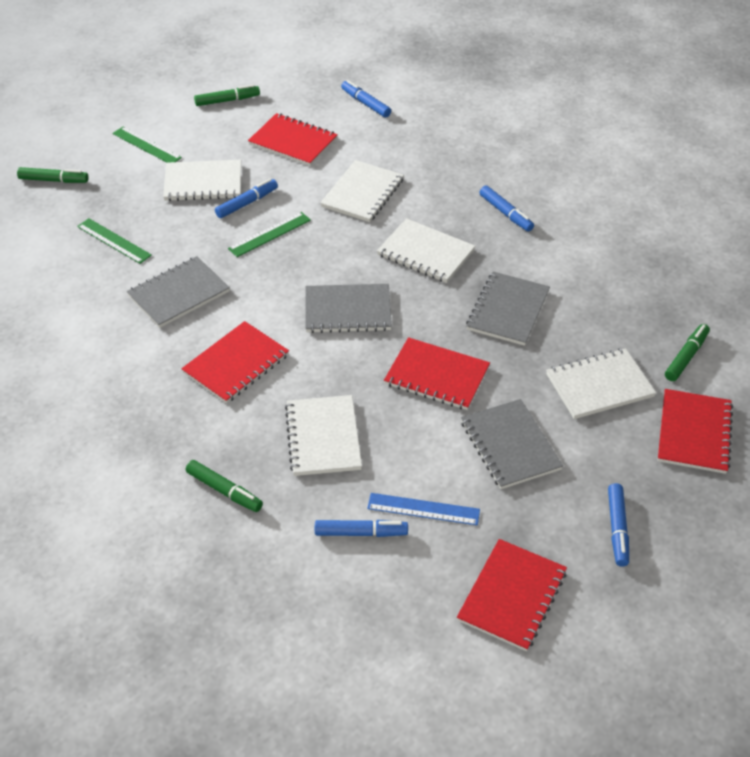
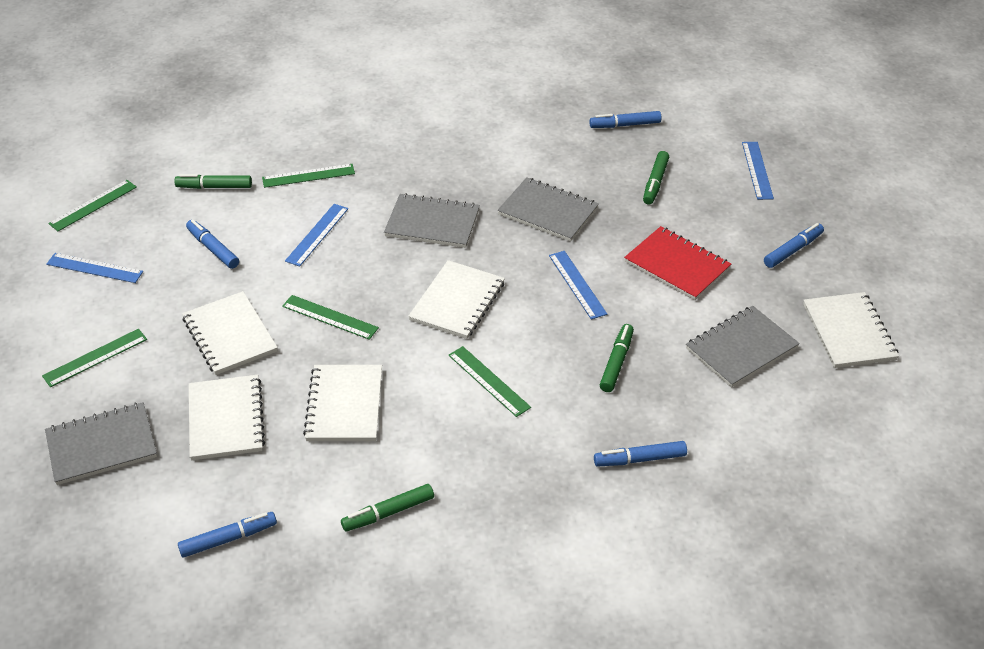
blue ruler: 1 -> 4
green ruler: 3 -> 5
red notebook: 5 -> 1

